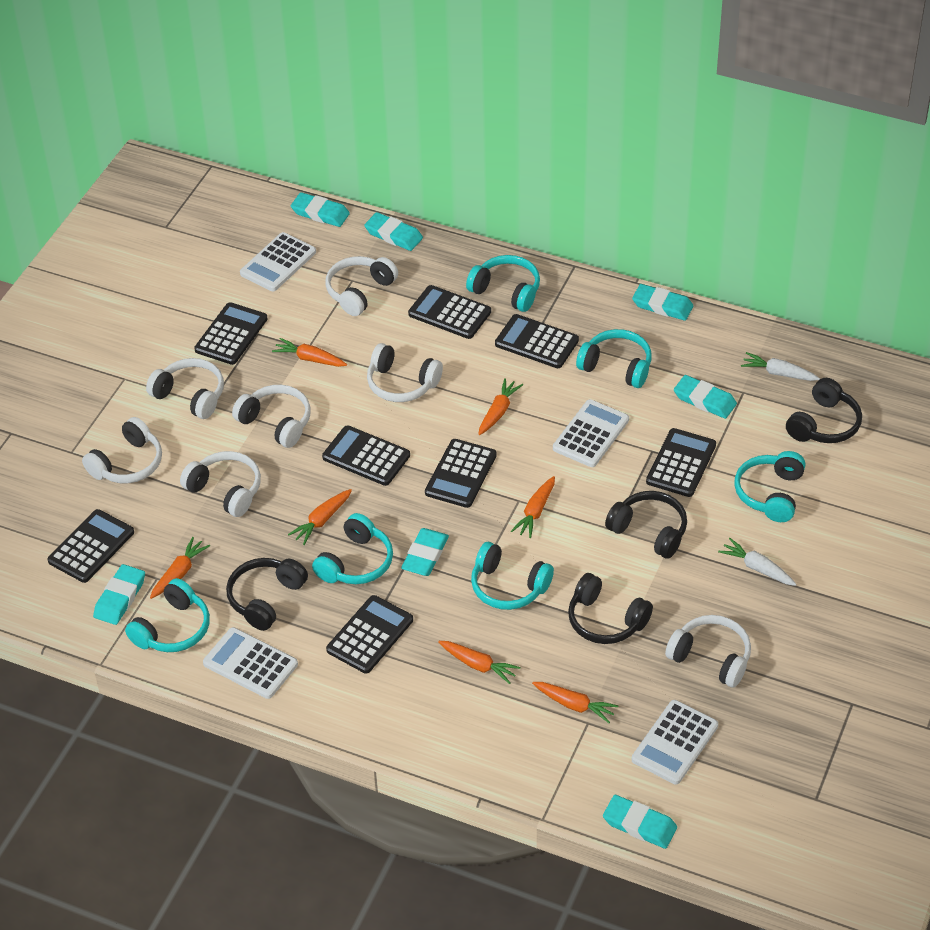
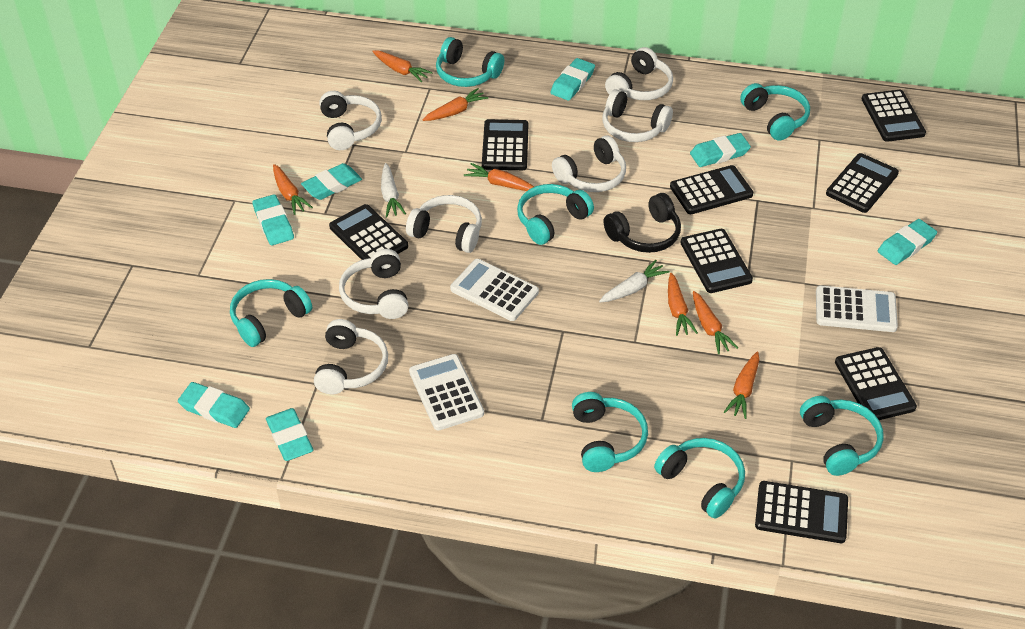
black headphones: 4 -> 1
turquoise headphones: 6 -> 7
white calculator: 4 -> 3

